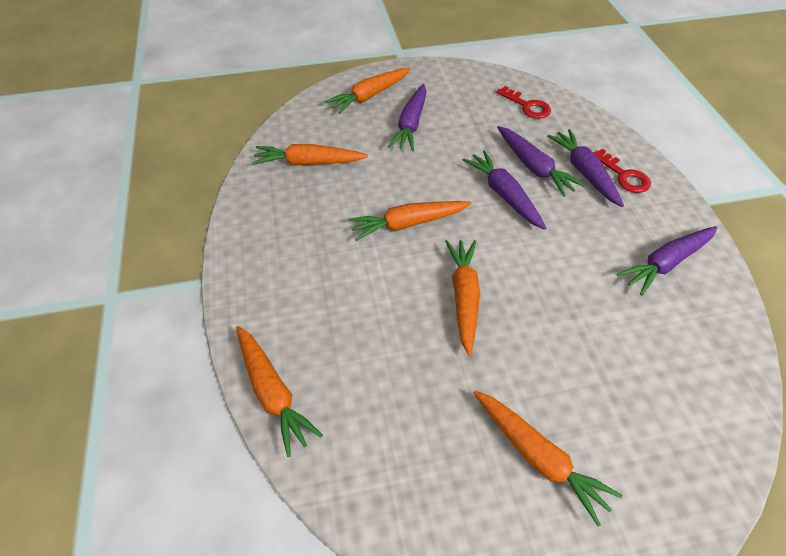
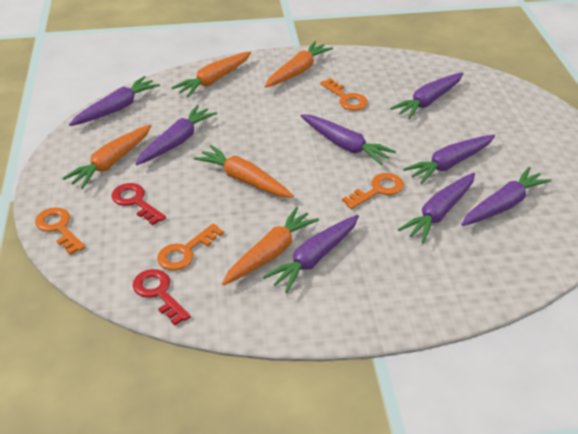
orange carrot: 6 -> 5
orange key: 0 -> 4
purple carrot: 5 -> 8

